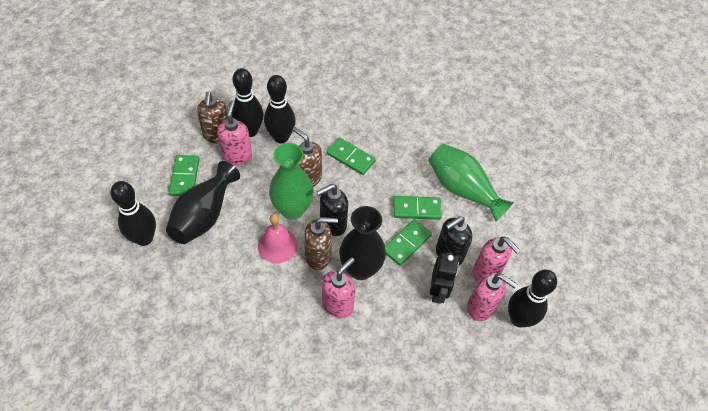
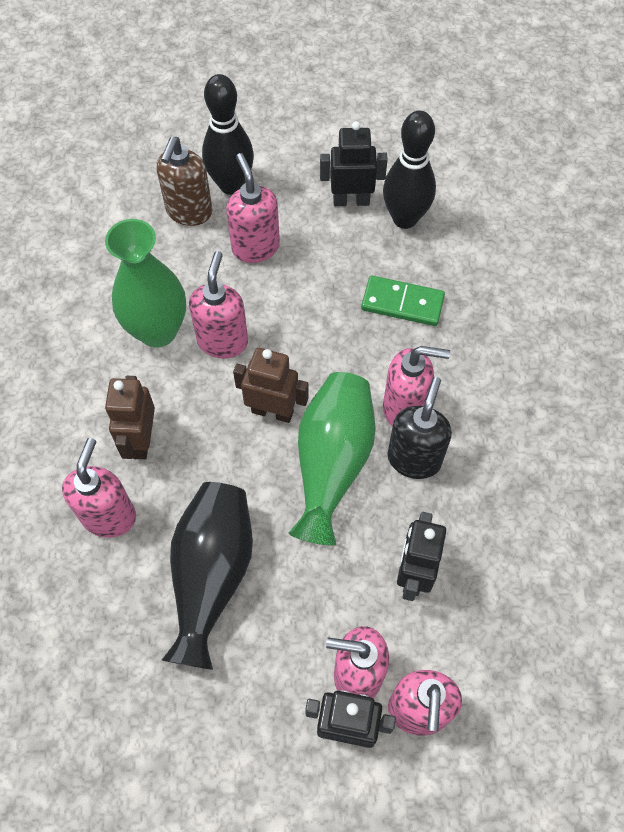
black bowling pin: 4 -> 2
black robot: 1 -> 3
black soap dispenser: 2 -> 1
black vase: 2 -> 1
brown robot: 0 -> 2
brown soap dispenser: 3 -> 1
green domino: 4 -> 1
pink bell: 1 -> 0
pink soap dispenser: 4 -> 6

